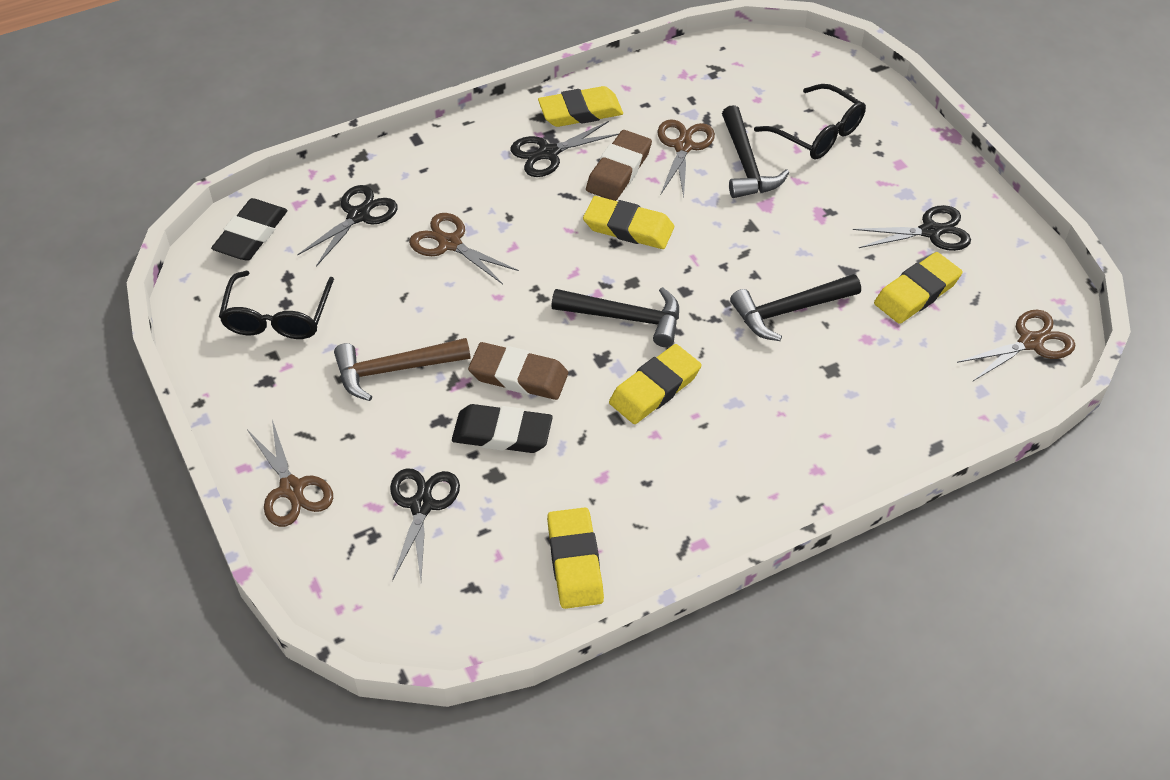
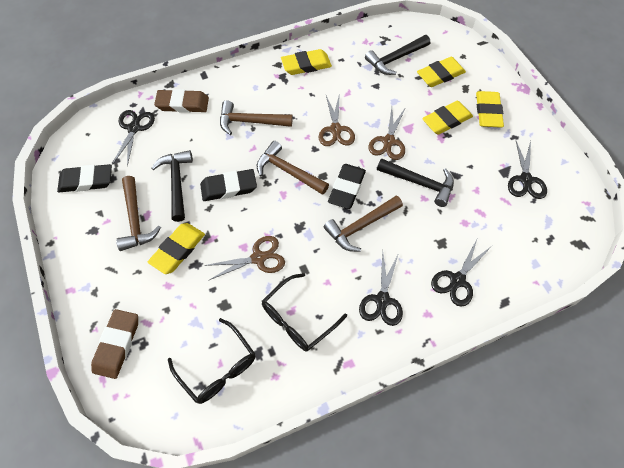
black eraser: 2 -> 3
brown hammer: 1 -> 4
brown scissors: 4 -> 3

